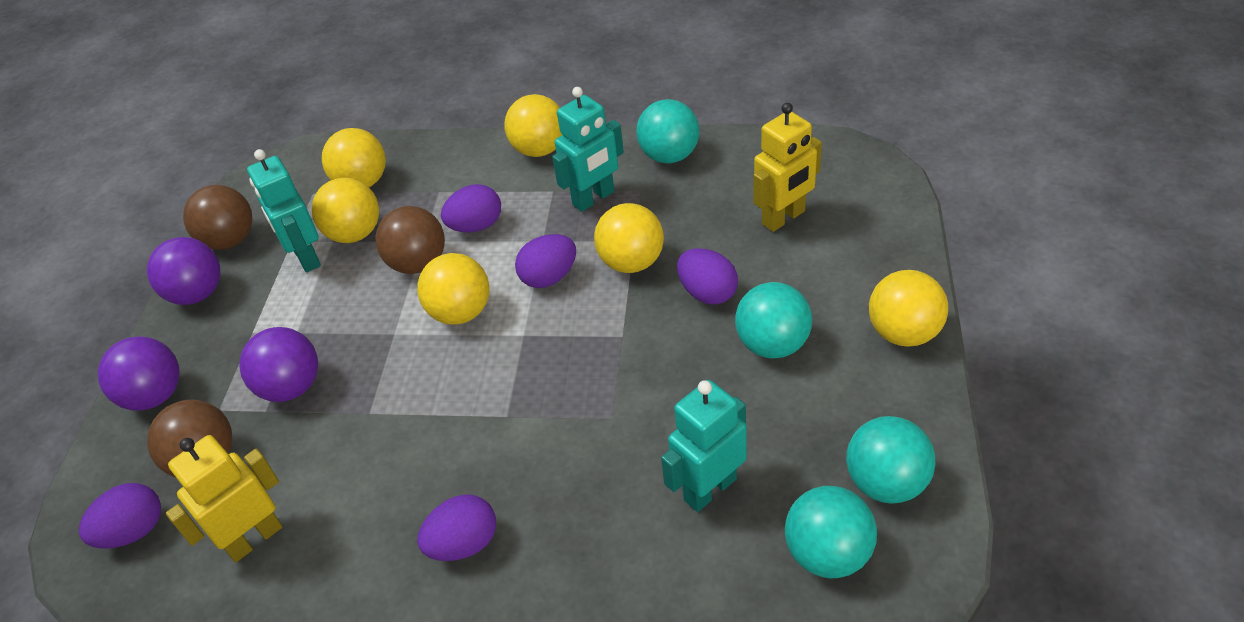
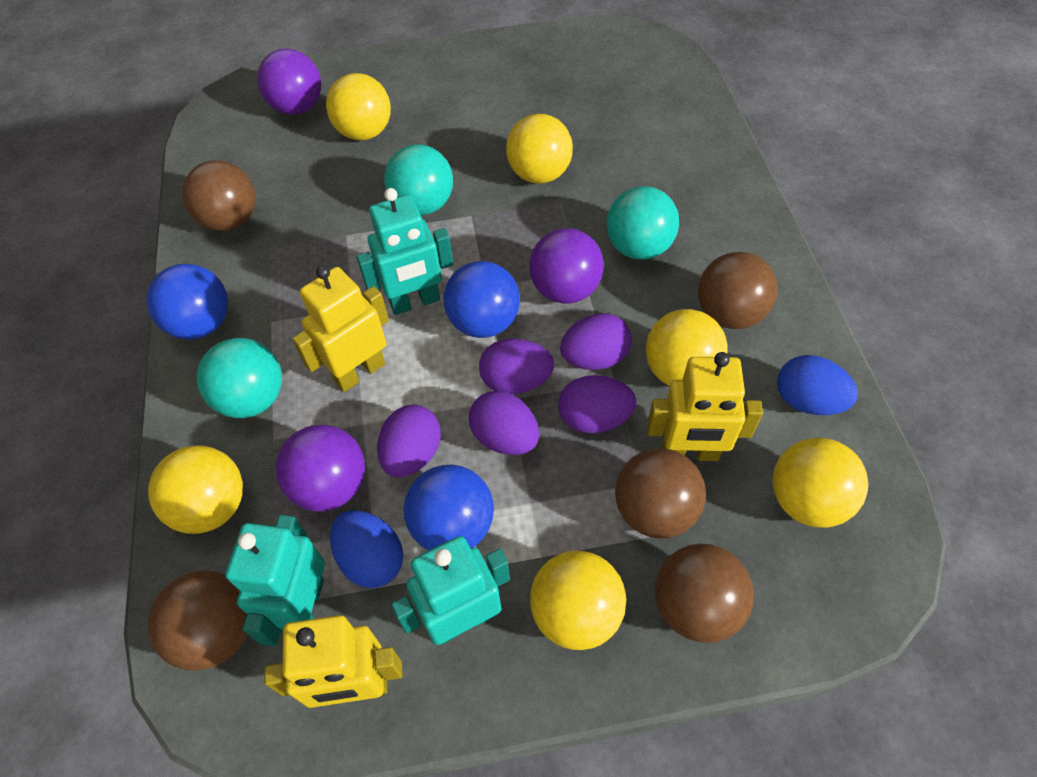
blue ball: 0 -> 3
blue egg: 0 -> 2
brown ball: 3 -> 5
turquoise ball: 4 -> 3
yellow robot: 2 -> 3

